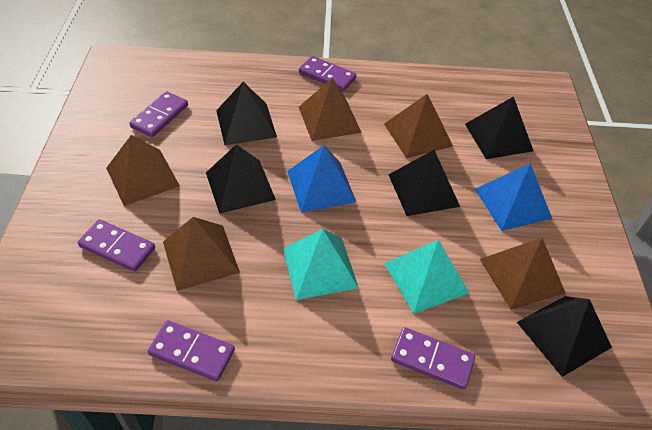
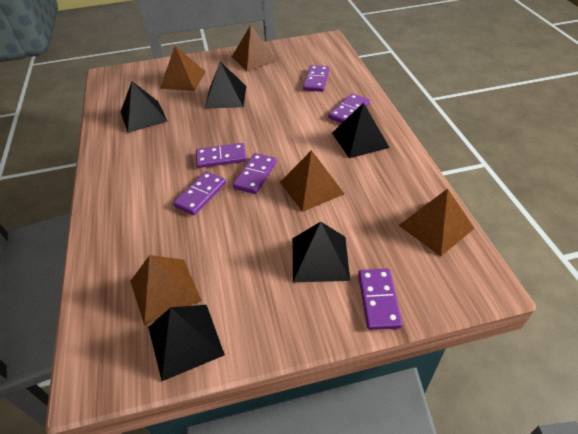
blue pyramid: 2 -> 0
purple domino: 5 -> 6
turquoise pyramid: 2 -> 0

